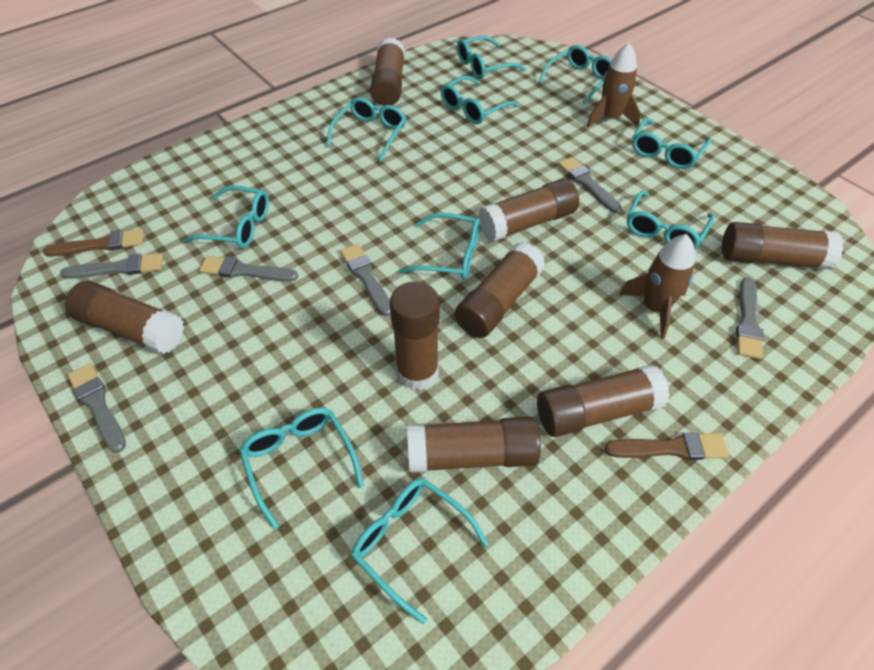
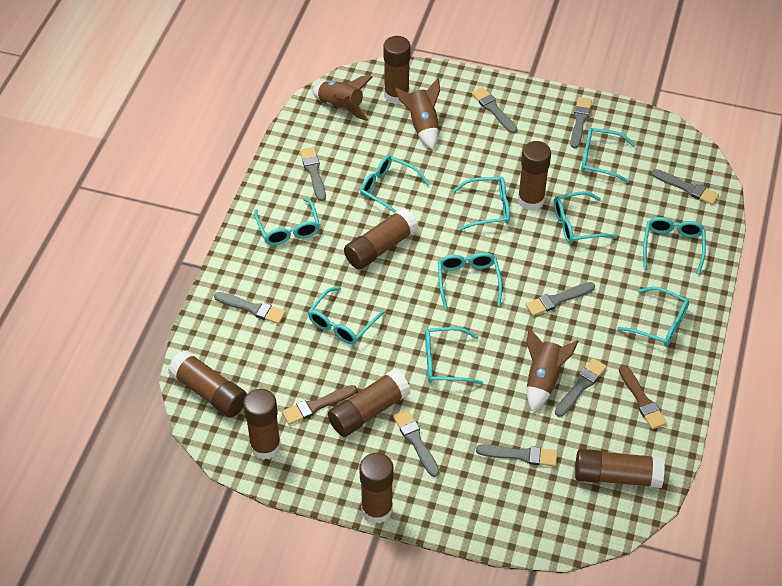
brown rocket: 2 -> 3
grey brush: 6 -> 9

